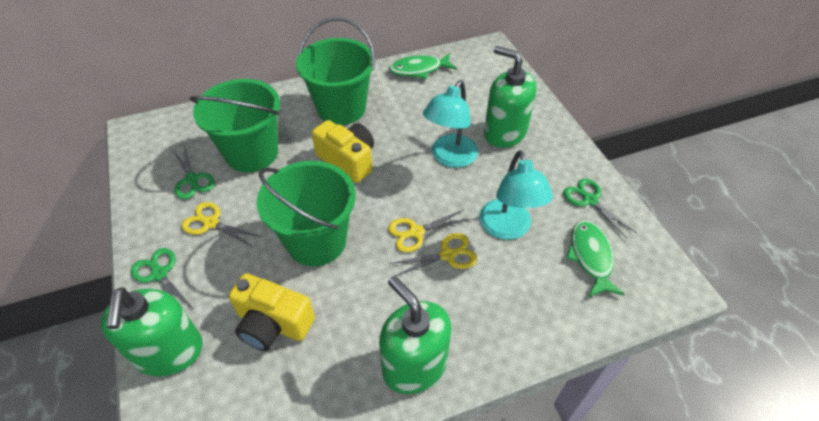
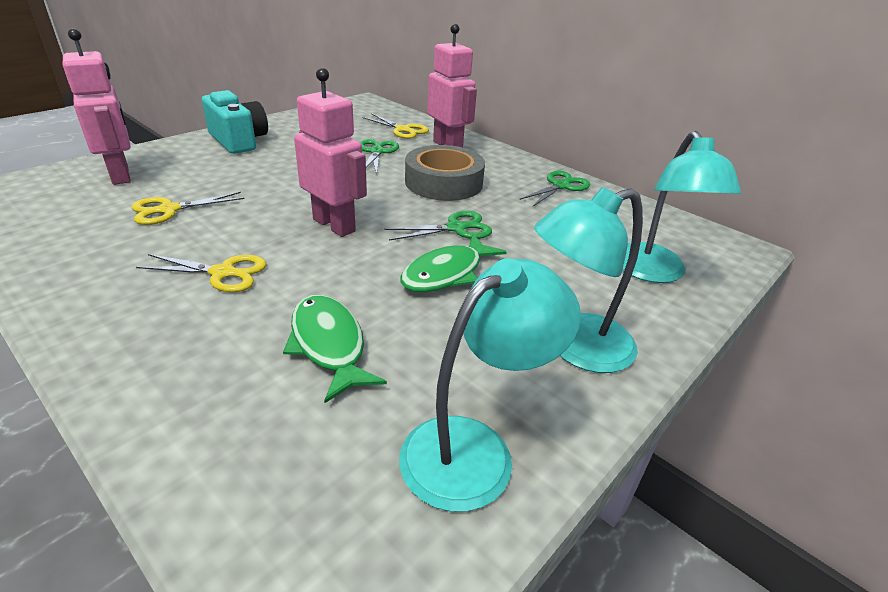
green bucket: 3 -> 0
green soap dispenser: 3 -> 0
grey tape: 0 -> 1
pink robot: 0 -> 3
turquoise camera: 0 -> 1
turquoise lamp: 2 -> 3
yellow camera: 2 -> 0

